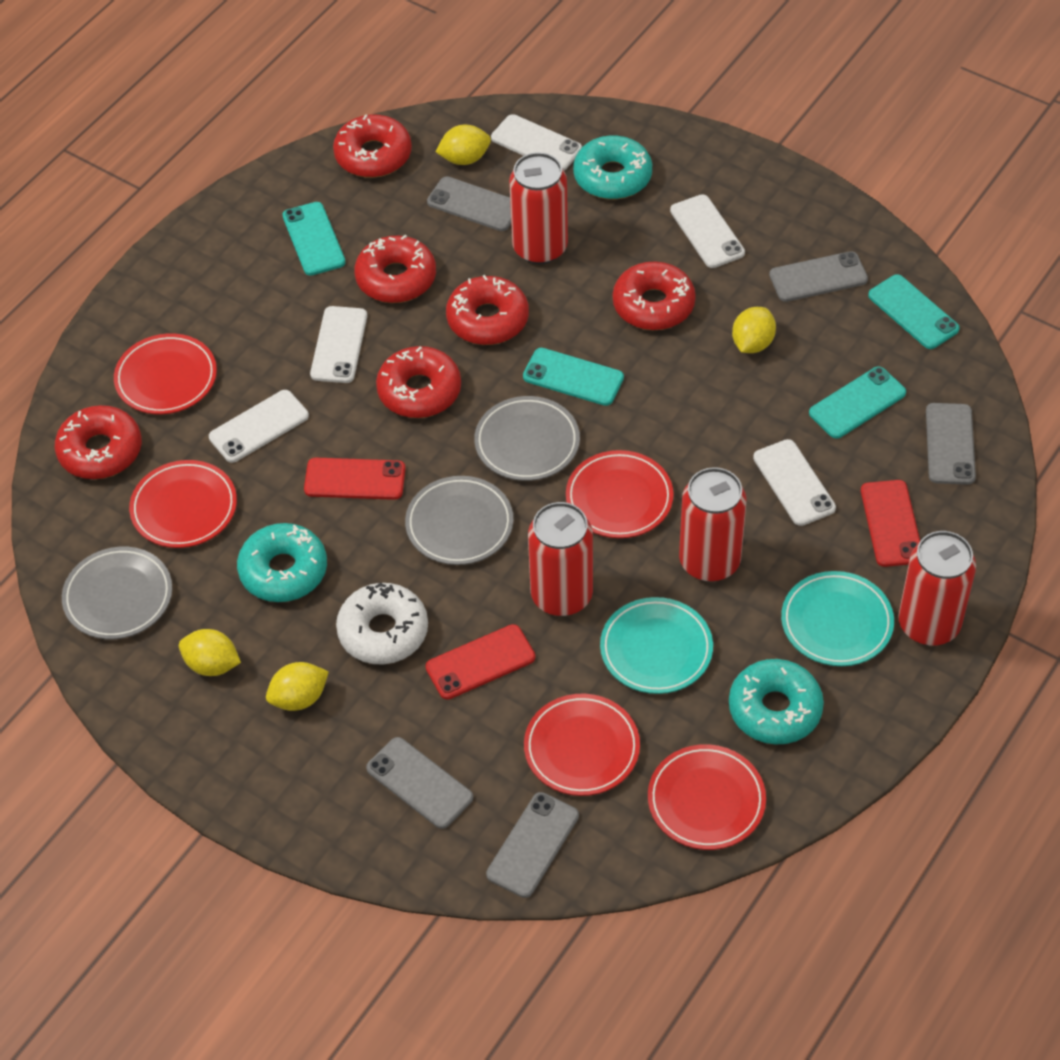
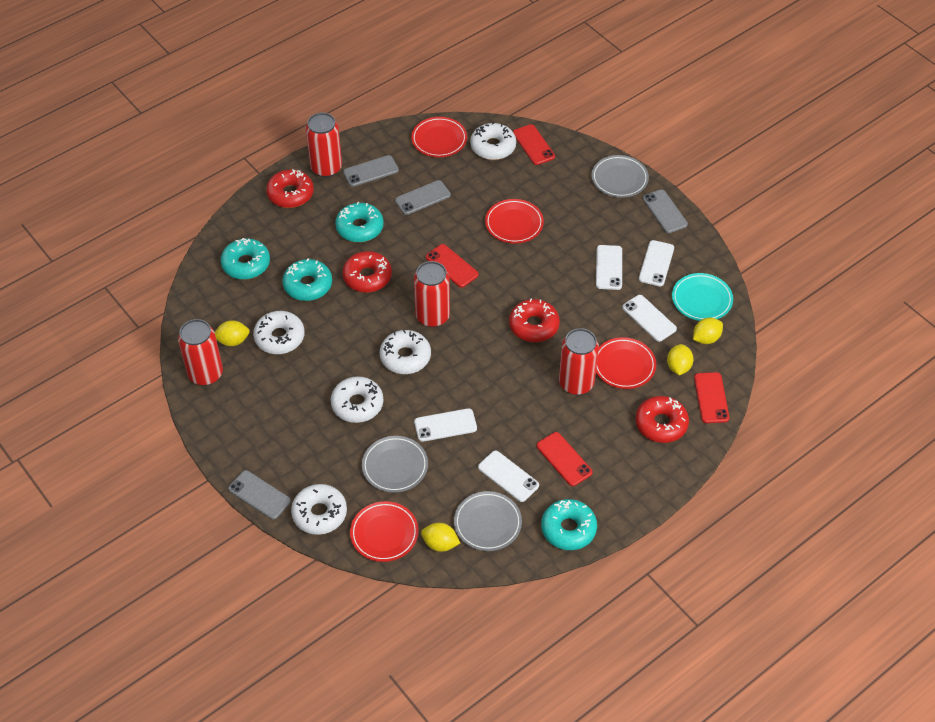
grey phone: 5 -> 4
red donut: 6 -> 4
red phone: 3 -> 4
red plate: 5 -> 4
turquoise donut: 3 -> 4
turquoise phone: 4 -> 0
turquoise plate: 2 -> 1
white donut: 1 -> 5

